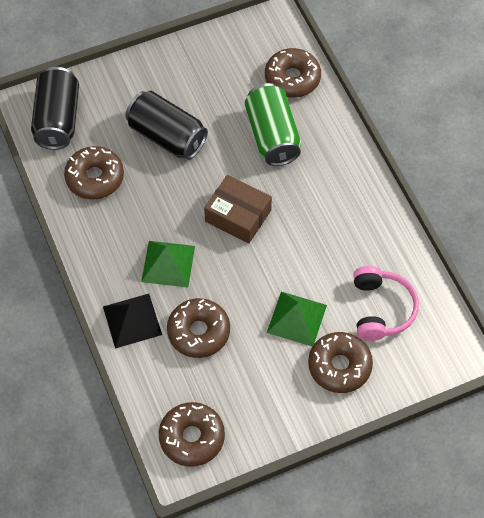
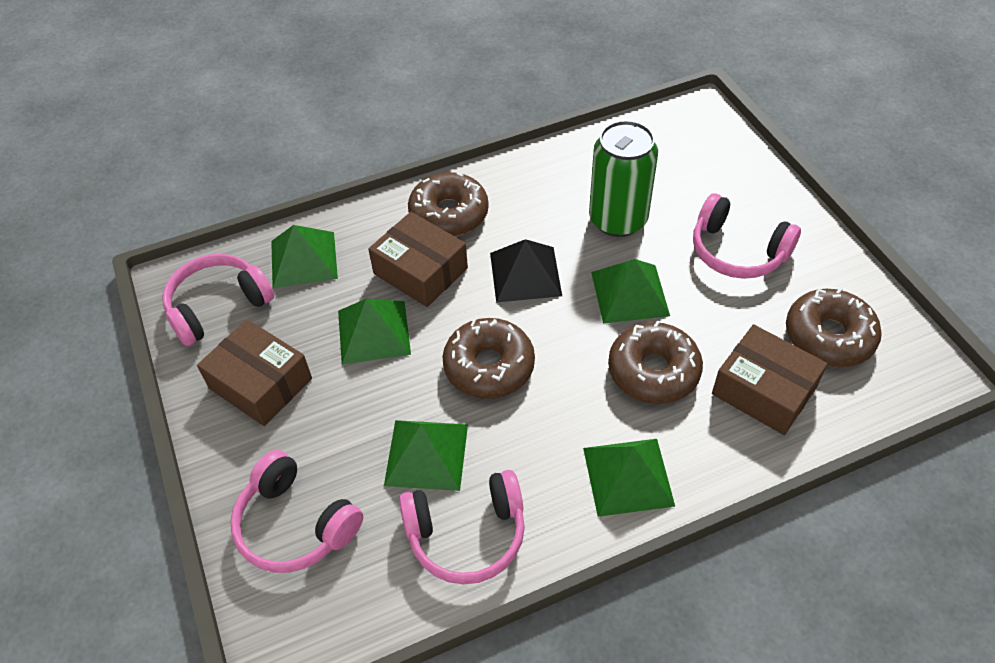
black can: 2 -> 0
brown box: 1 -> 3
brown donut: 5 -> 4
green pyramid: 2 -> 5
pink headphones: 1 -> 4

